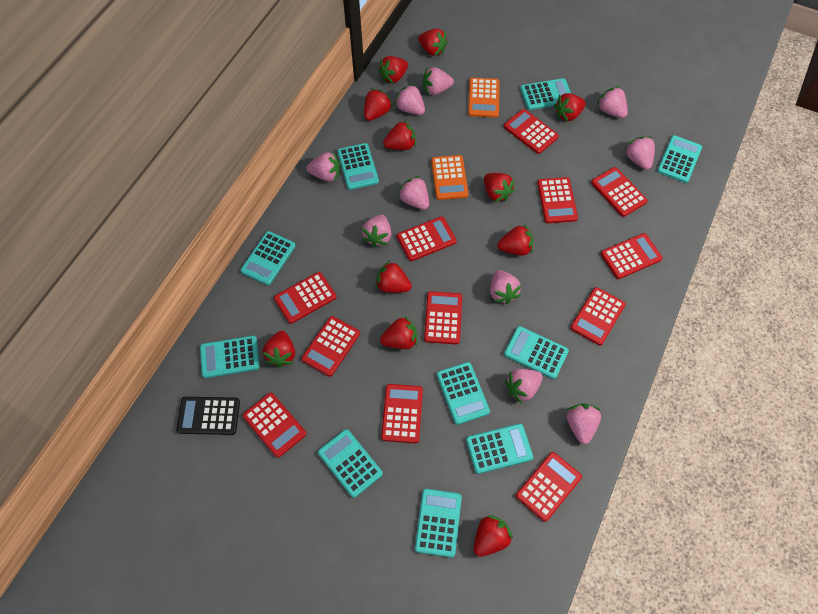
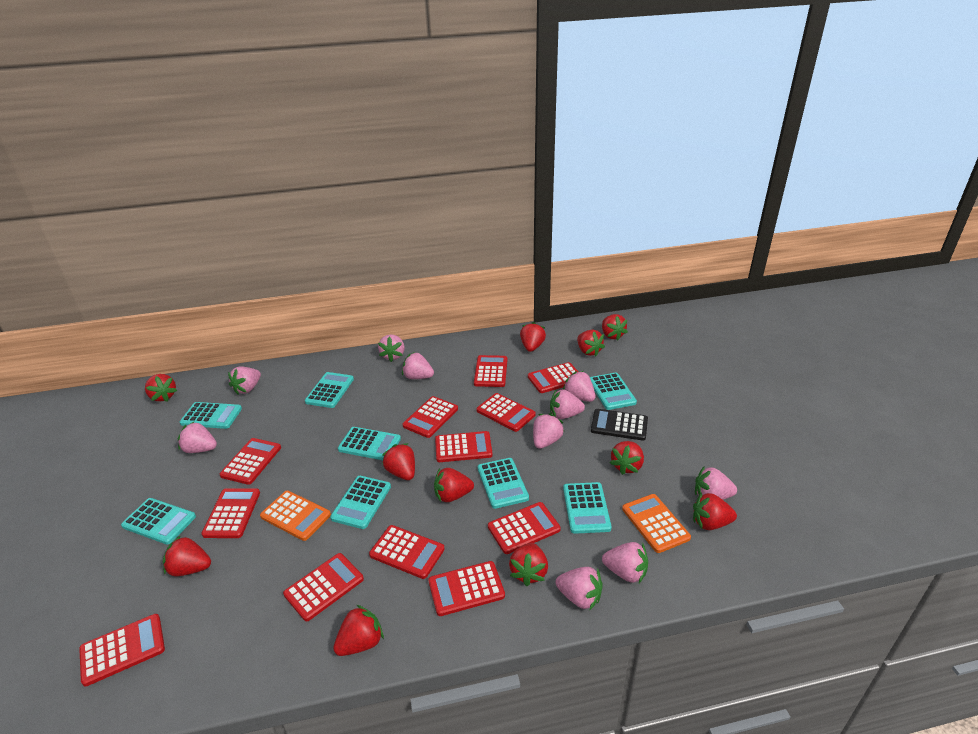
turquoise calculator: 10 -> 8

